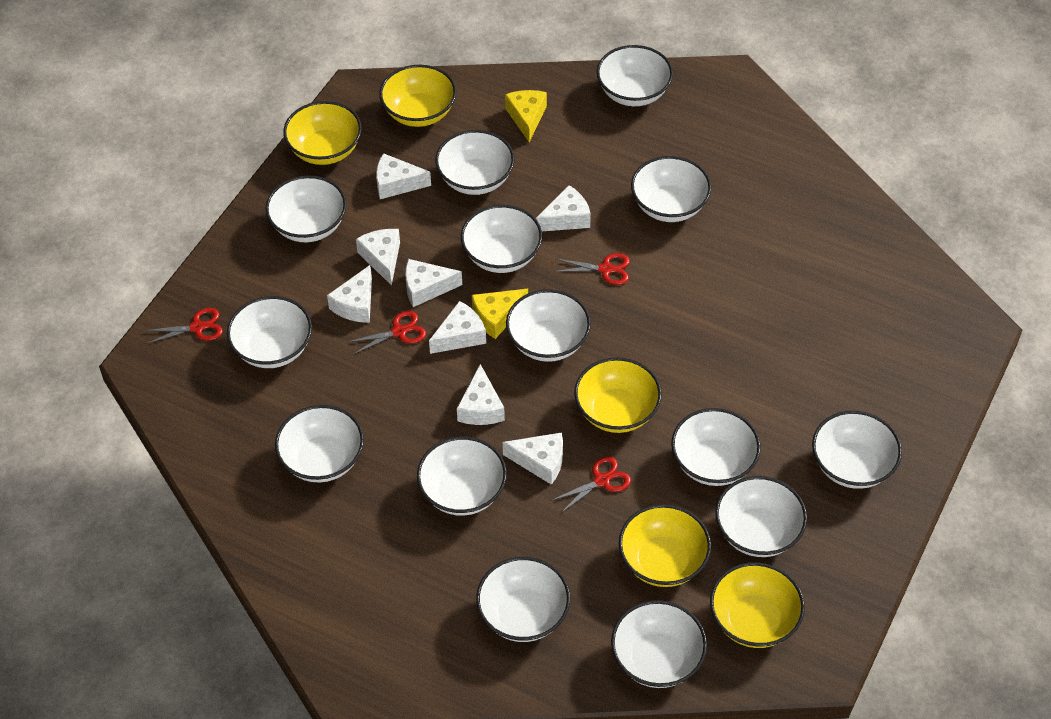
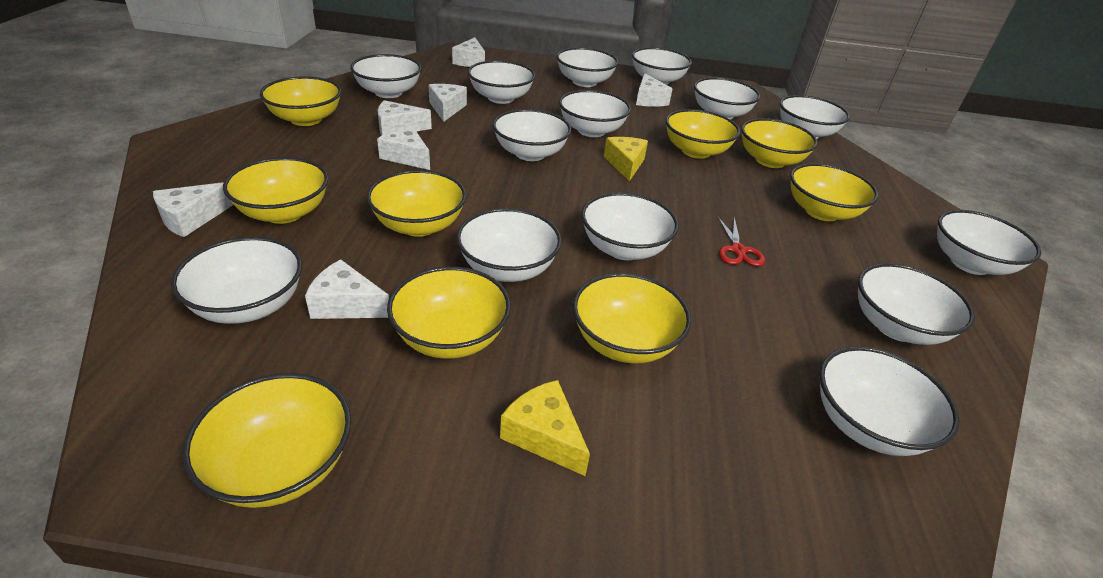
red scissors: 4 -> 1
white cheese: 8 -> 7
yellow bowl: 5 -> 9

